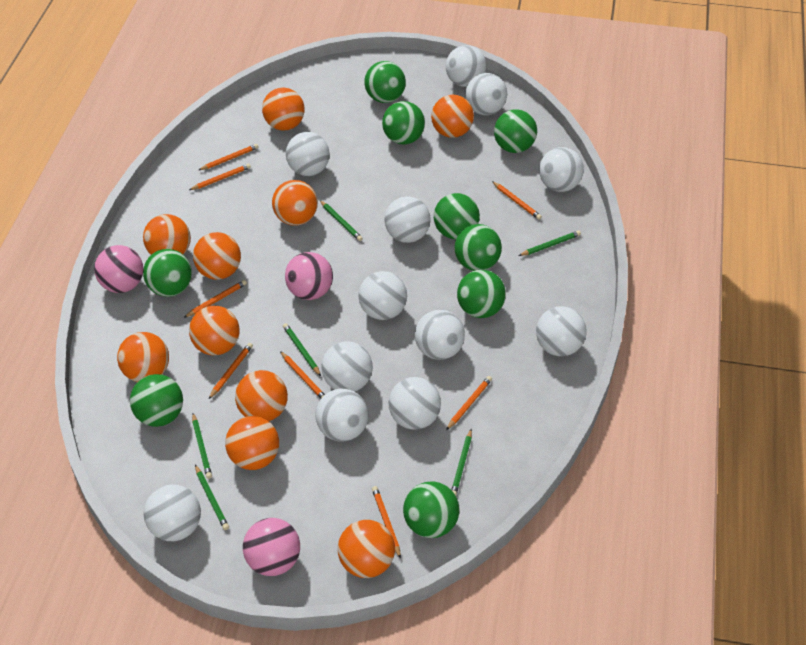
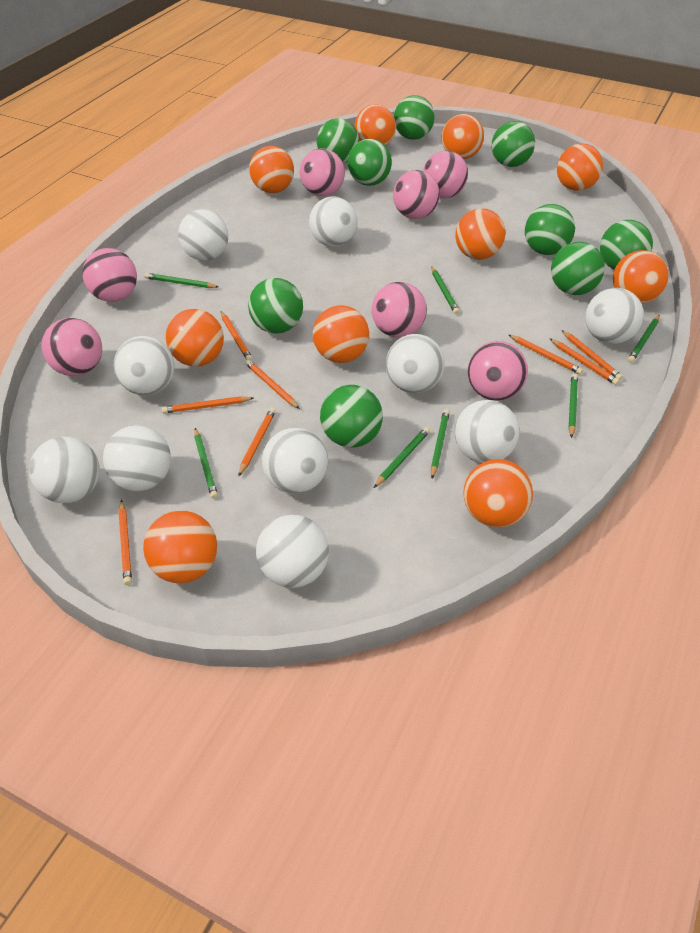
green pencil: 6 -> 7
pink ball: 3 -> 7
white ball: 12 -> 10

